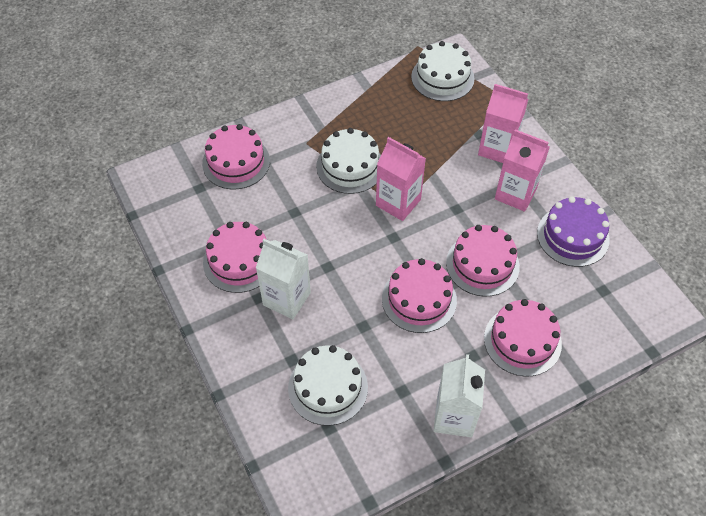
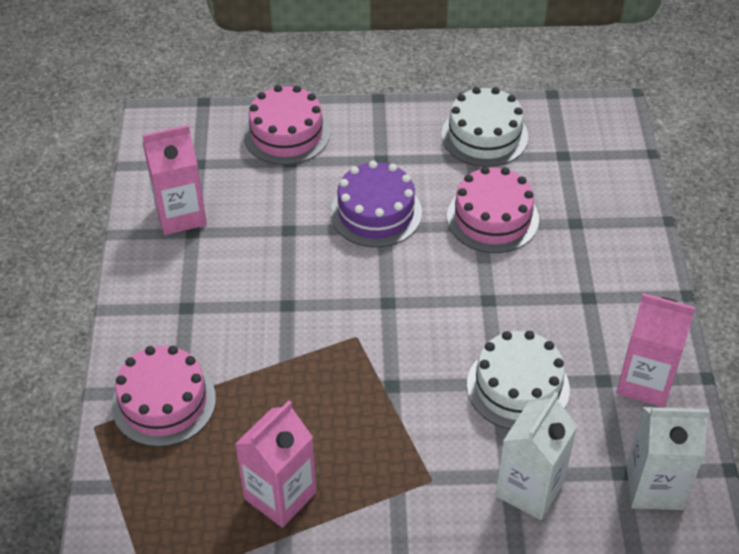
pink cake: 5 -> 3
white cake: 3 -> 2

